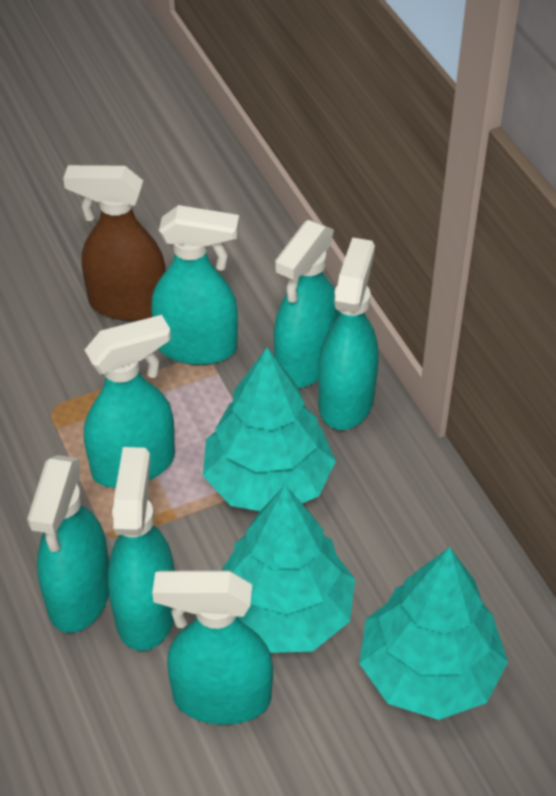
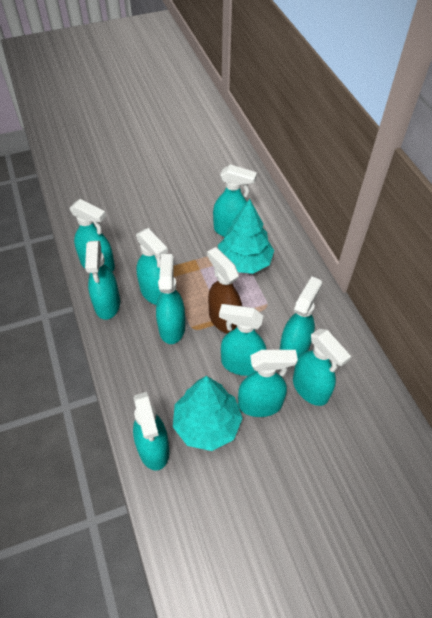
turquoise spray bottle: 7 -> 10
turquoise tree: 3 -> 2

